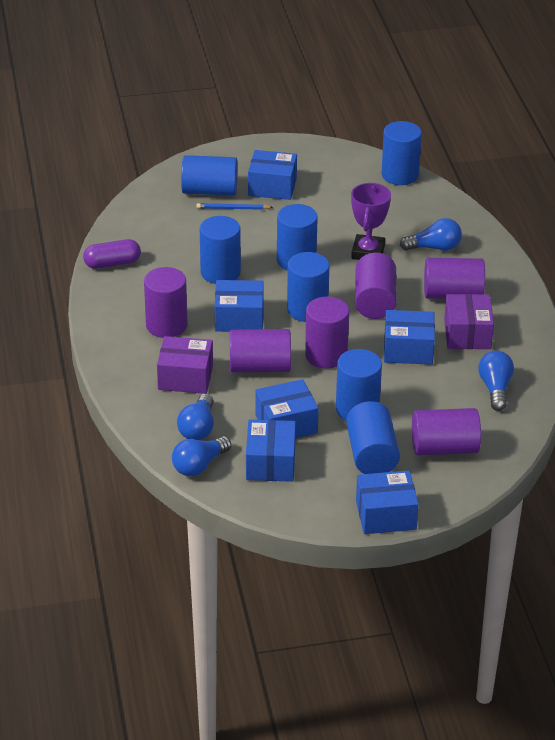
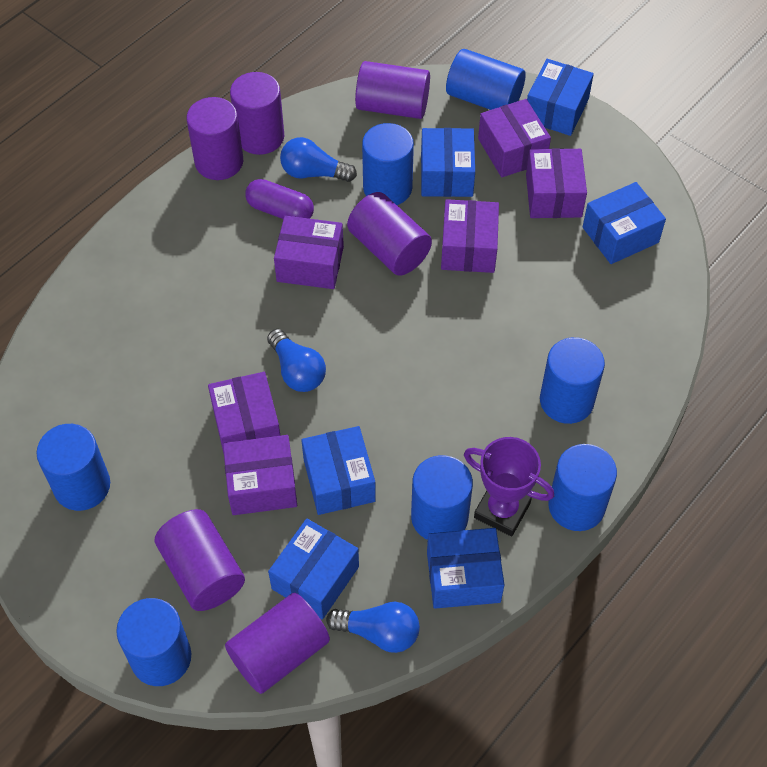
blue light bulb: 4 -> 3
blue pencil: 1 -> 0
purple box: 2 -> 6

